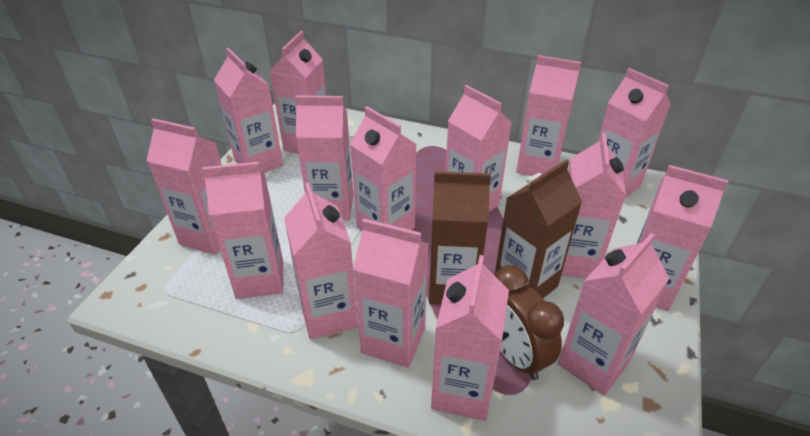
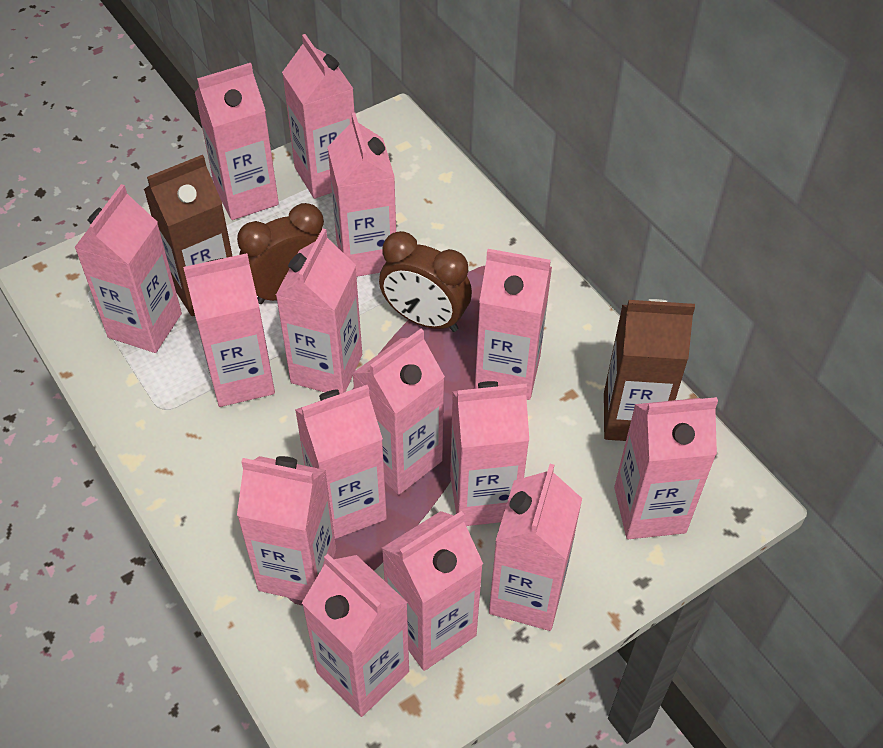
brown clock: 1 -> 2

